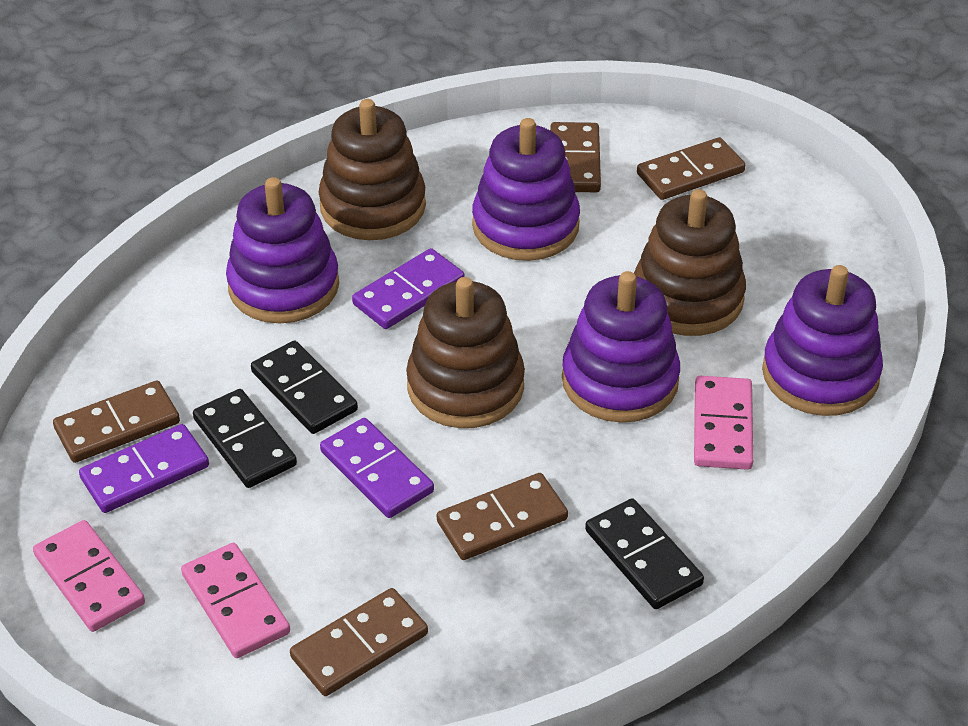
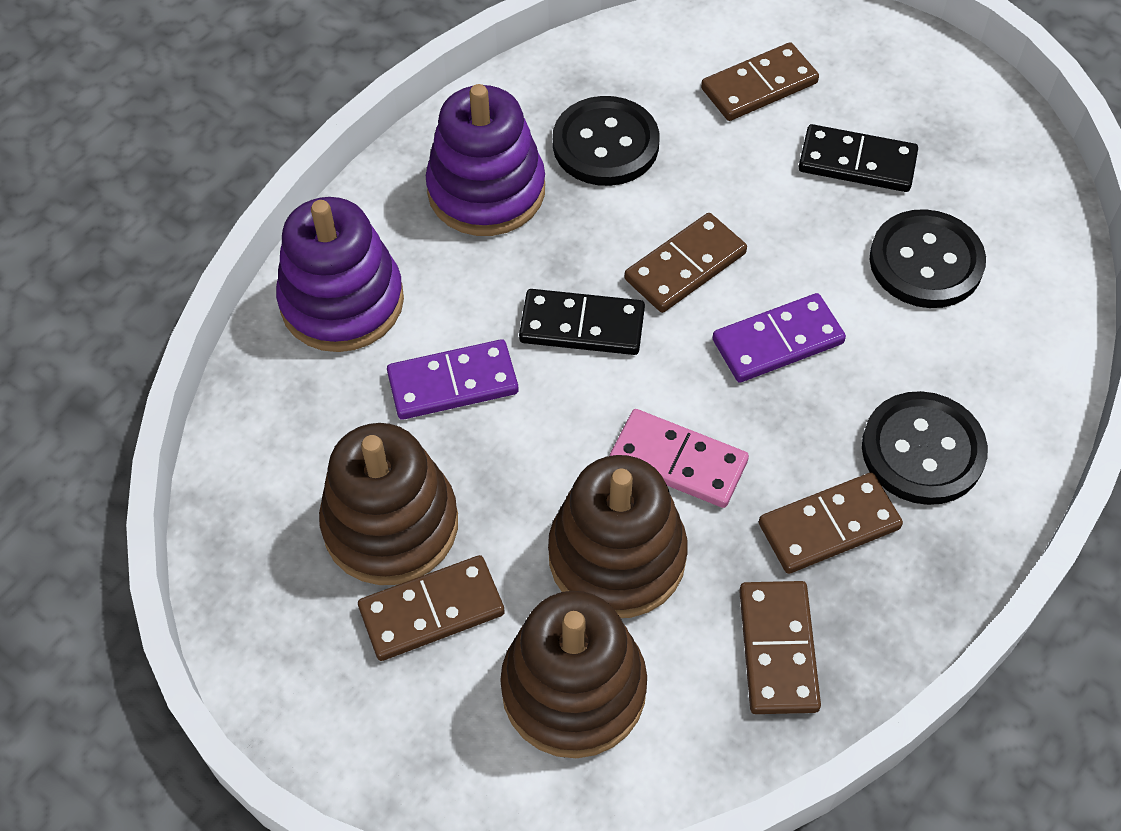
black button: 0 -> 3
black domino: 3 -> 2
pink domino: 3 -> 1
purple domino: 3 -> 2
purple stacking toy: 4 -> 2

